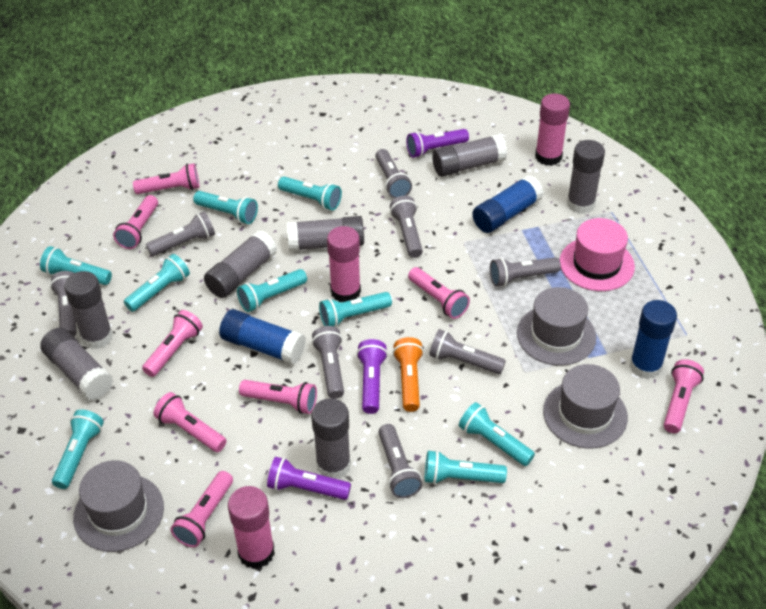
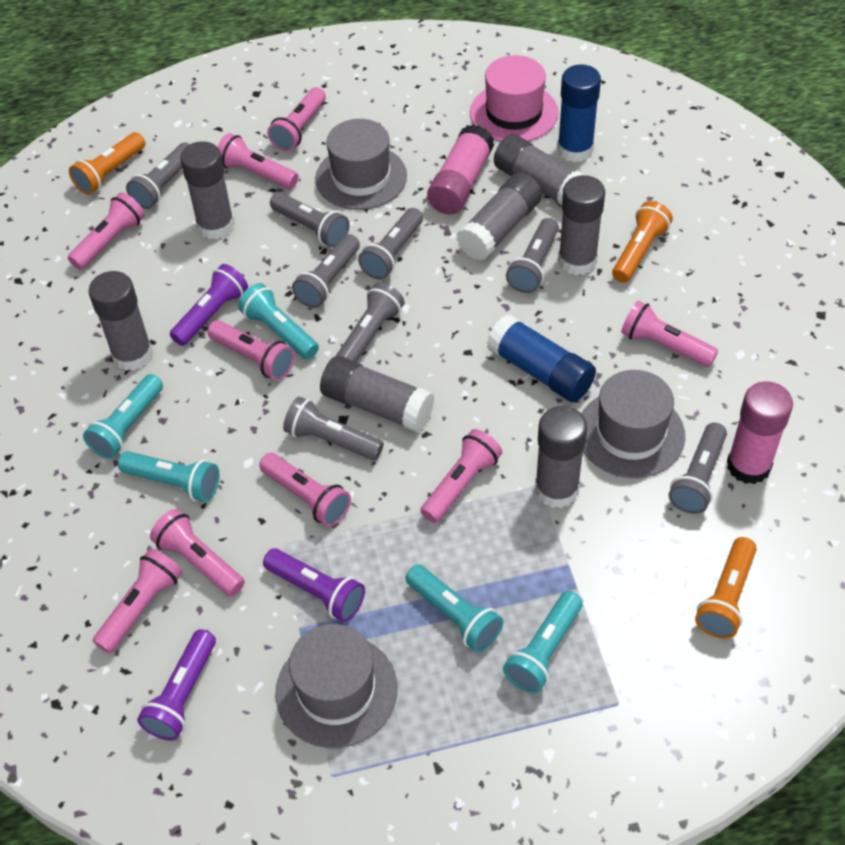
blue glue stick: 3 -> 2
orange flashlight: 1 -> 3
pink flashlight: 8 -> 9
pink glue stick: 3 -> 2
turquoise flashlight: 9 -> 5

